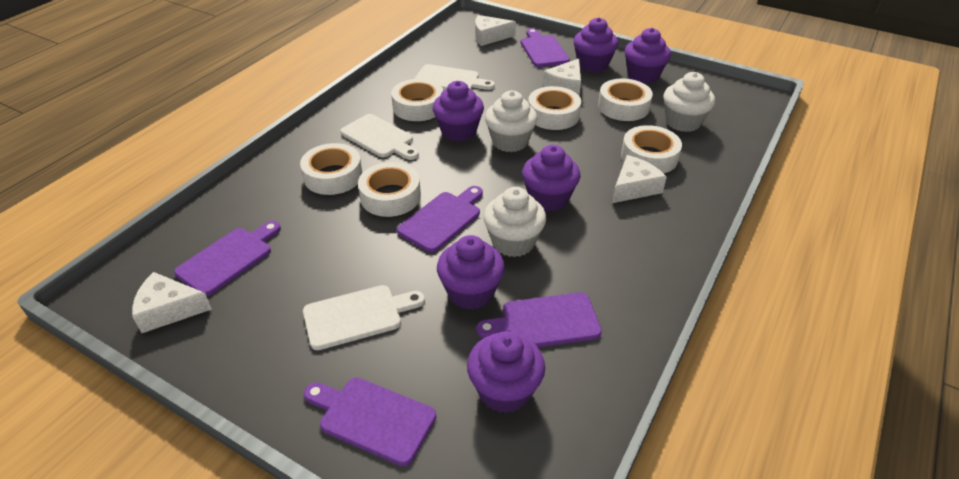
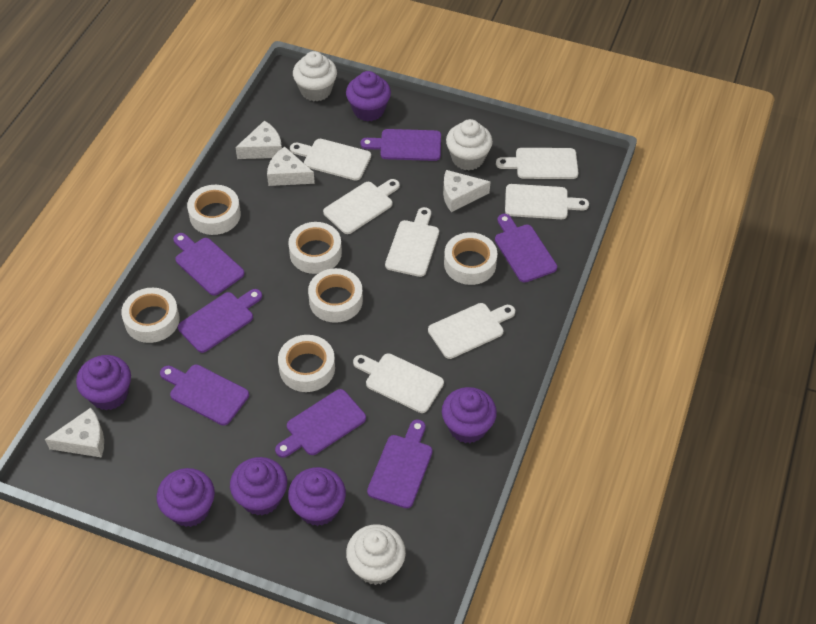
purple cutting board: 5 -> 7
white cutting board: 3 -> 7

